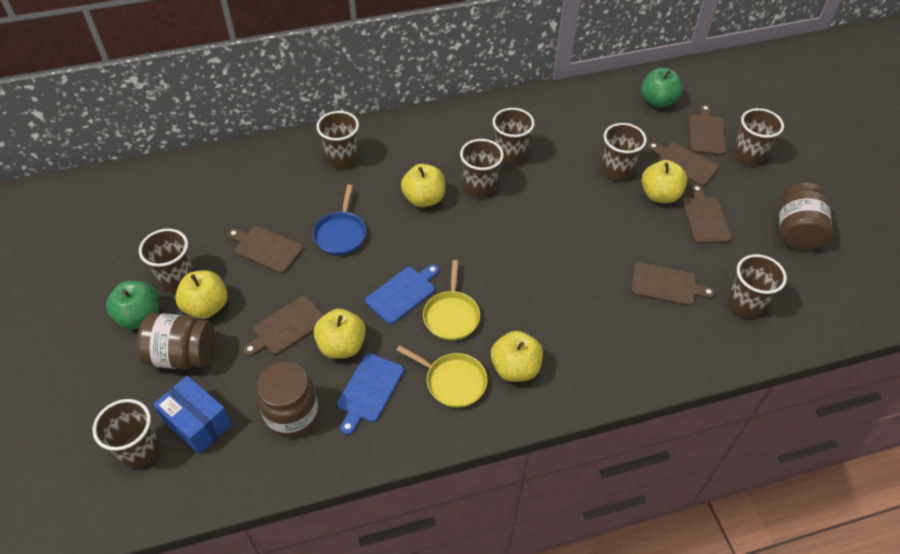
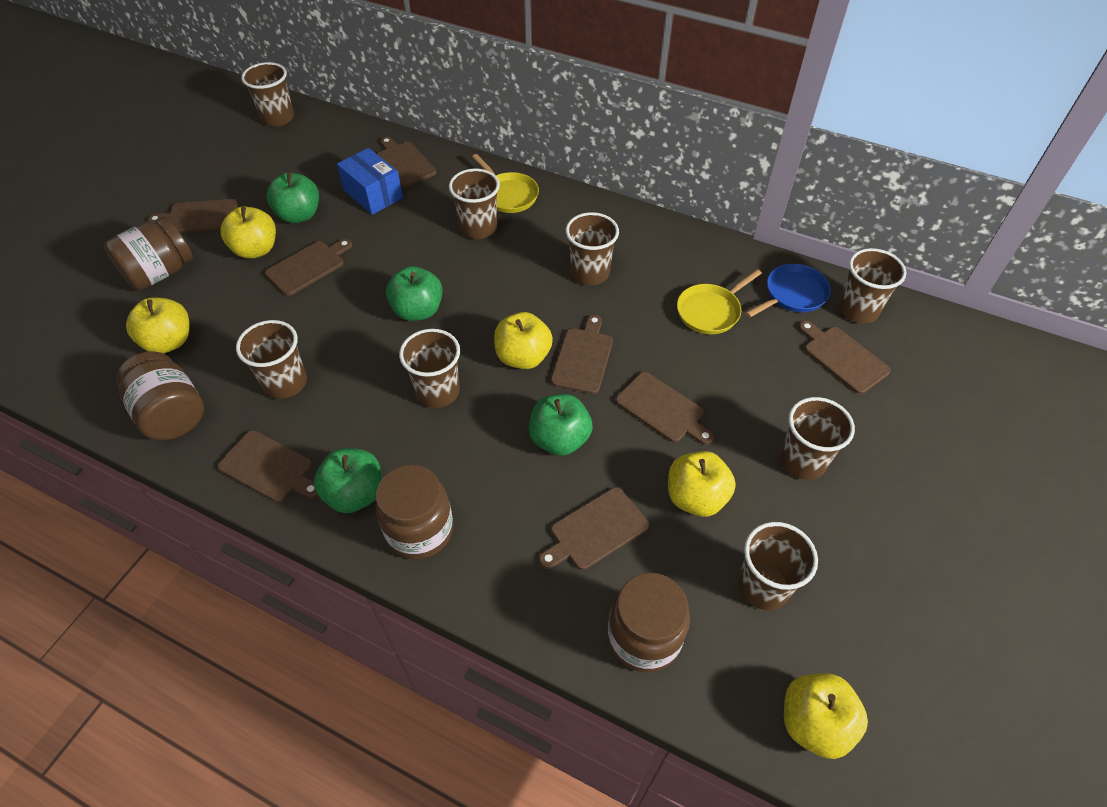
blue cutting board: 2 -> 0
brown cutting board: 6 -> 8
brown jar: 3 -> 4
green apple: 2 -> 4

